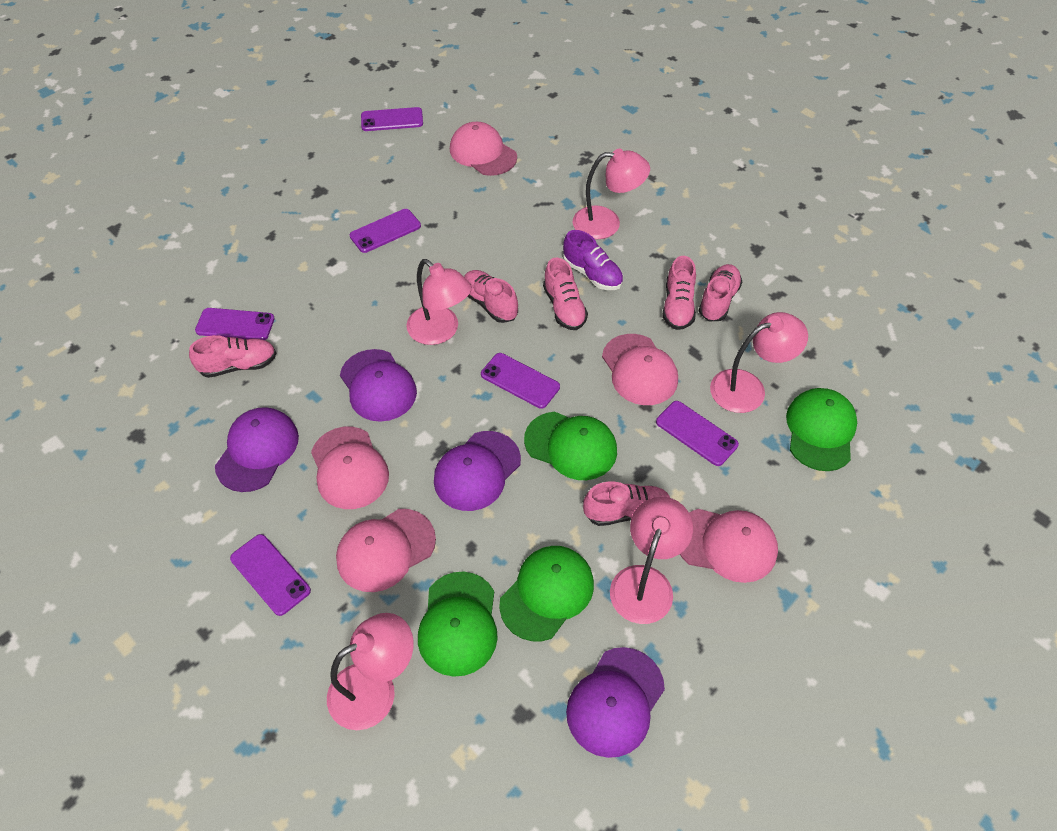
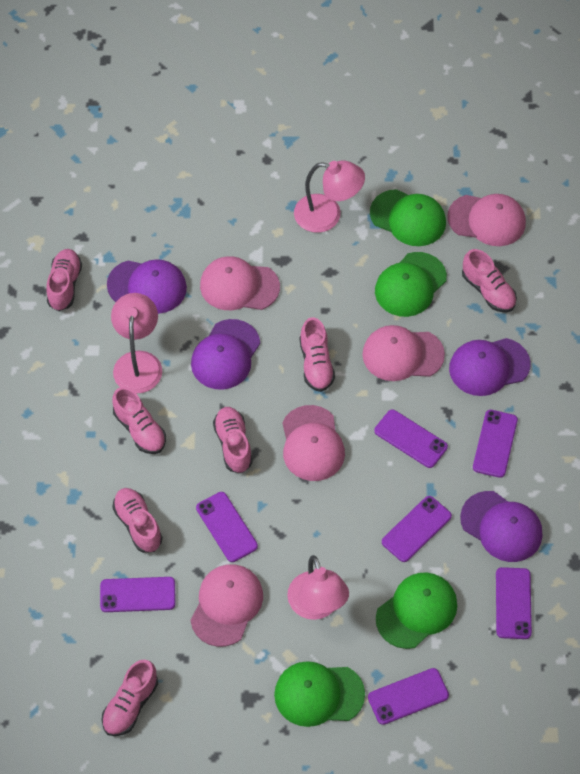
pink lamp: 5 -> 3
pink shoe: 6 -> 7
purple phone: 6 -> 7
purple shoe: 1 -> 0

